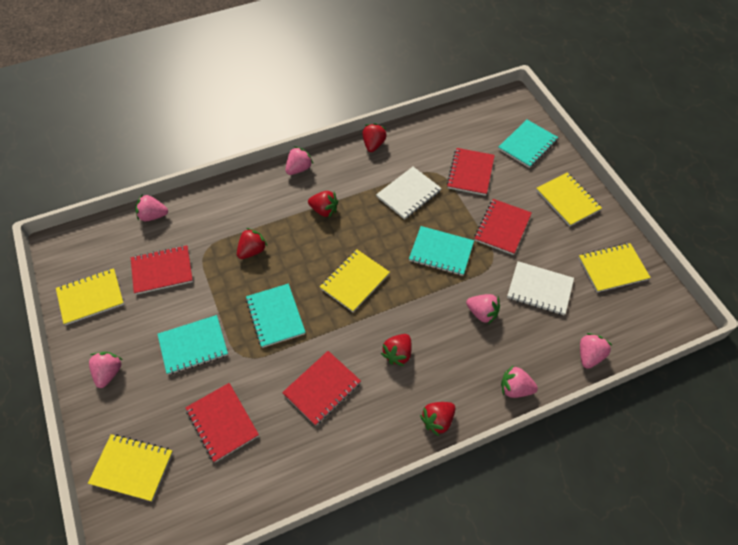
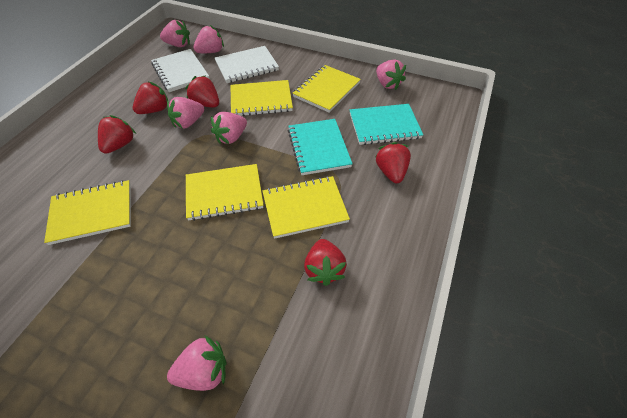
red notebook: 5 -> 0
turquoise notebook: 4 -> 2

